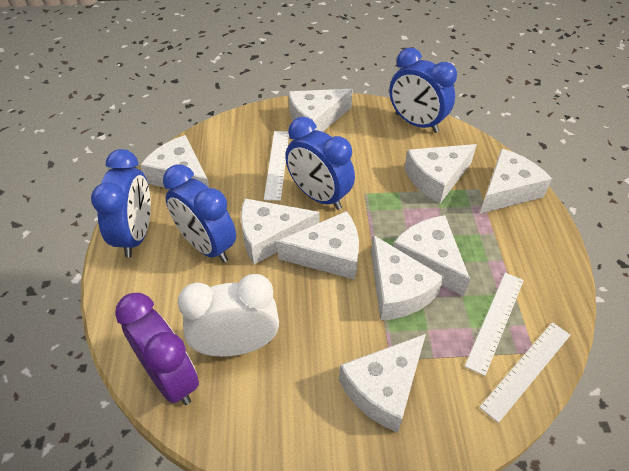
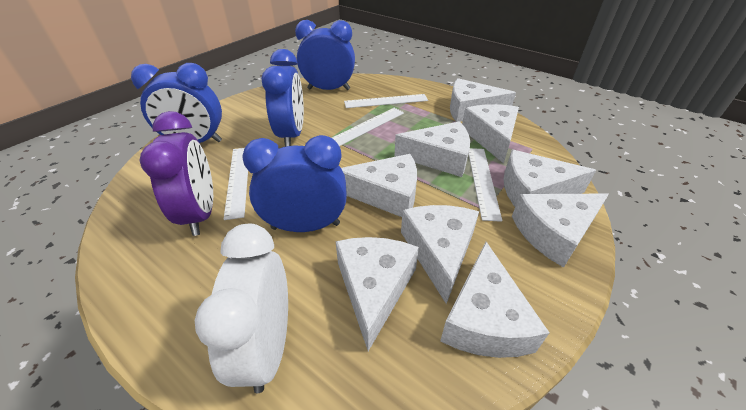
white ruler: 3 -> 4

